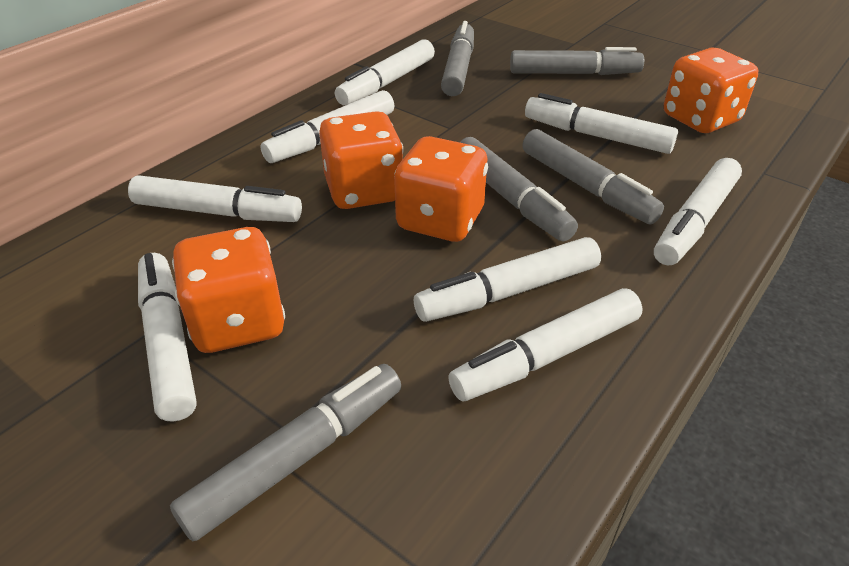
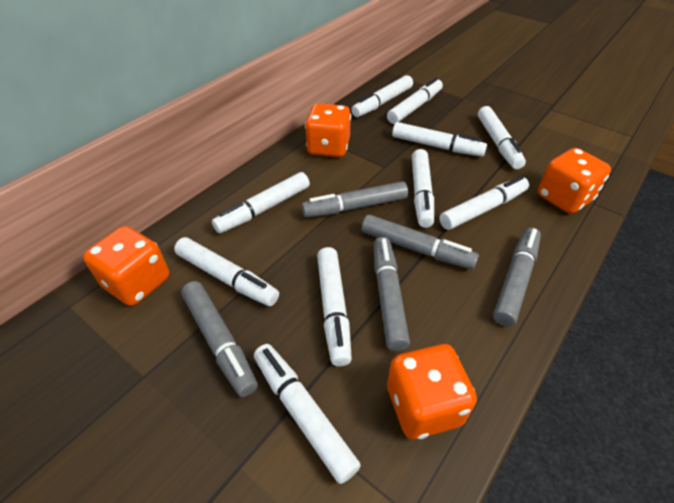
white marker: 8 -> 10

